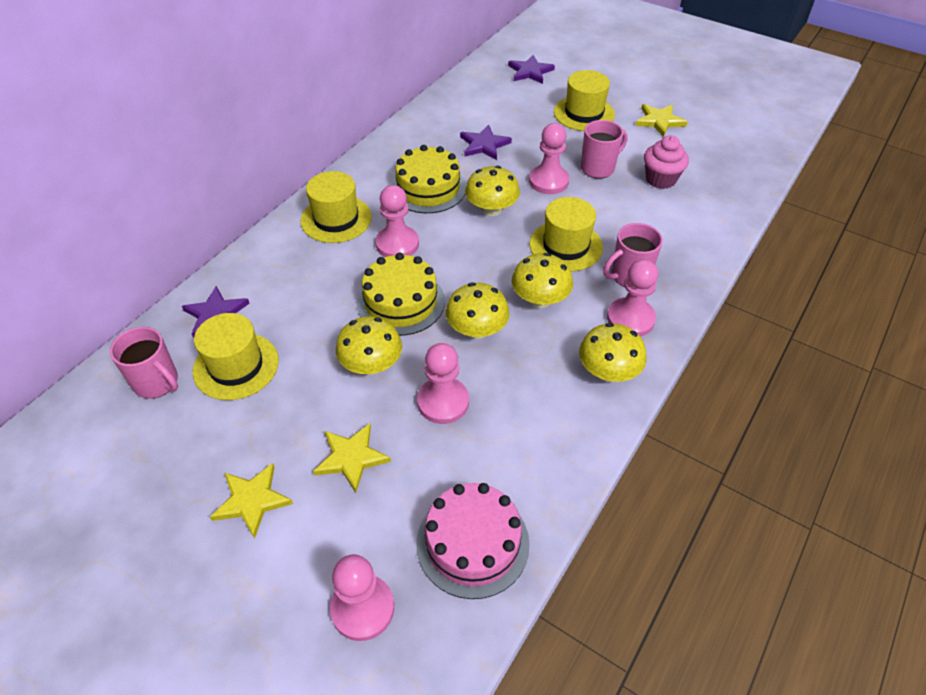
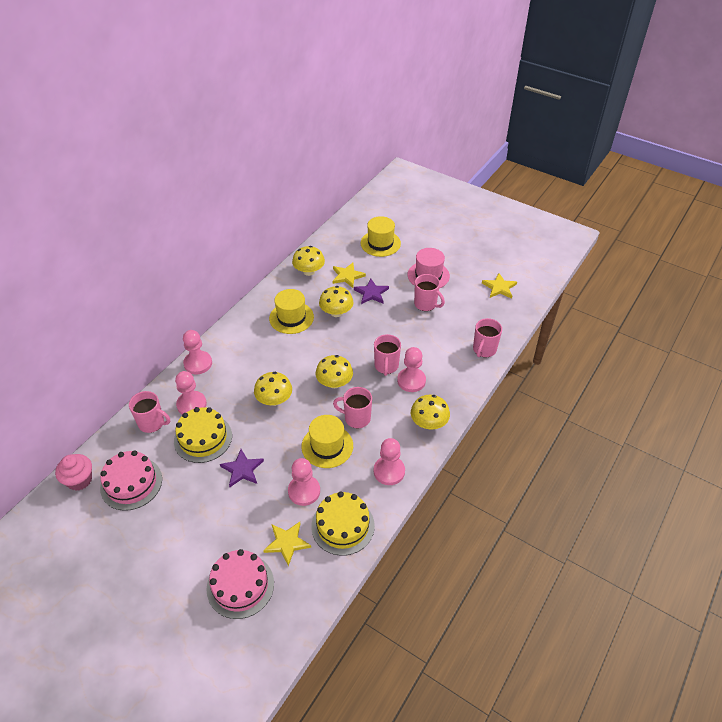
pink cake: 1 -> 2
pink hat: 0 -> 1
pink mug: 3 -> 5
purple star: 3 -> 2
yellow hat: 4 -> 3

